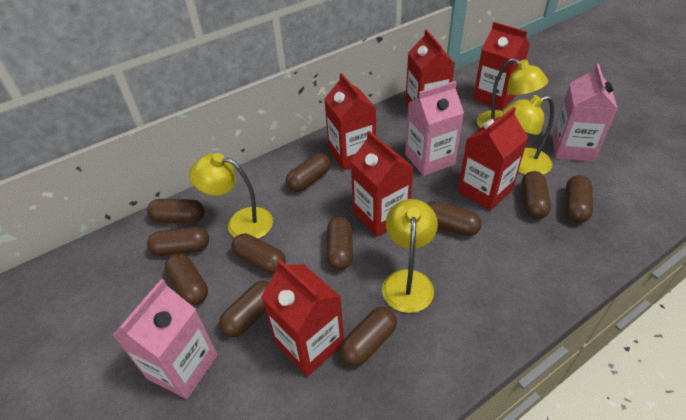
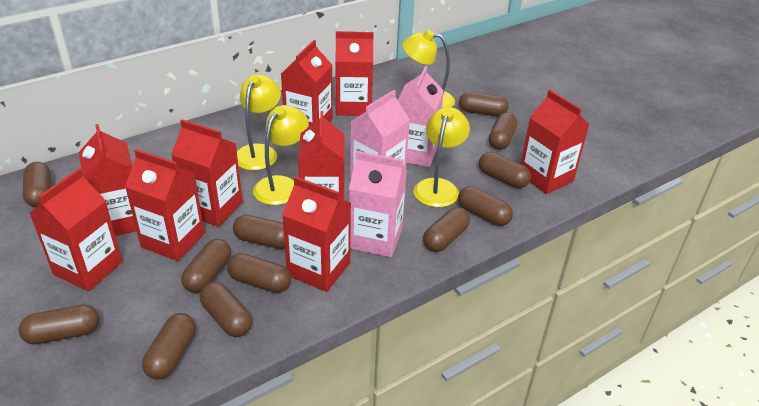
brown capsule: 11 -> 12
red carton: 6 -> 9

